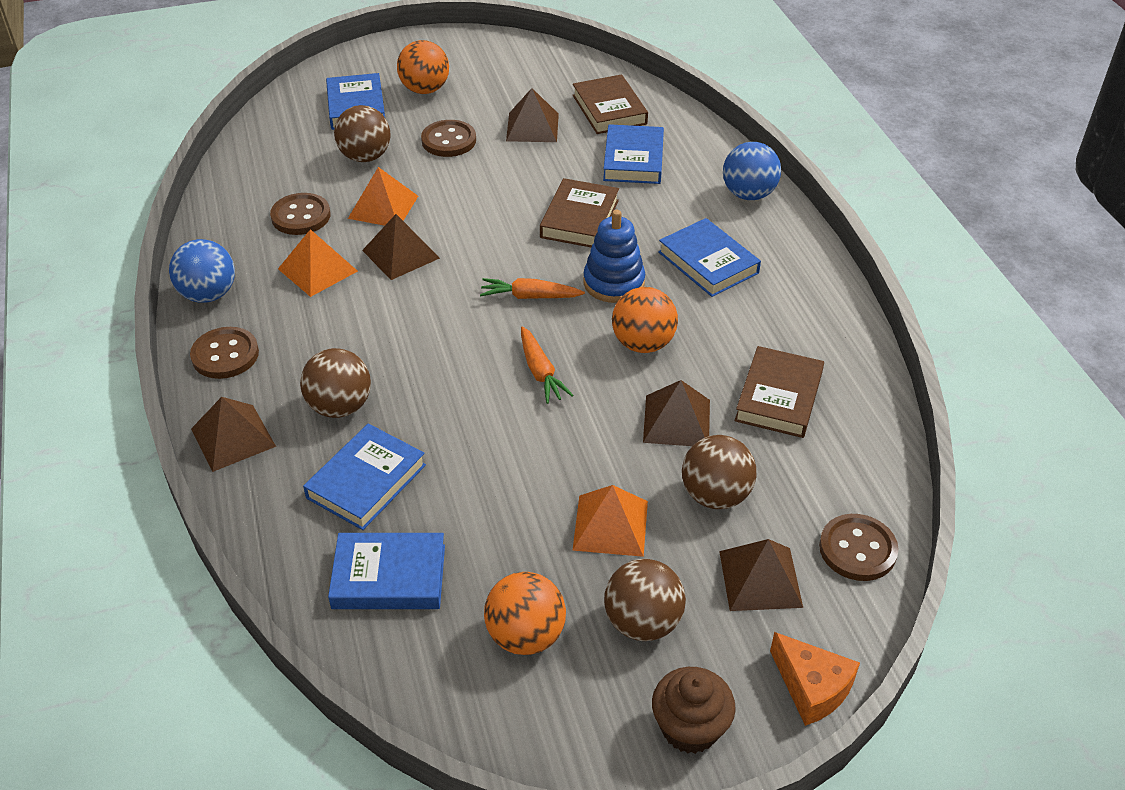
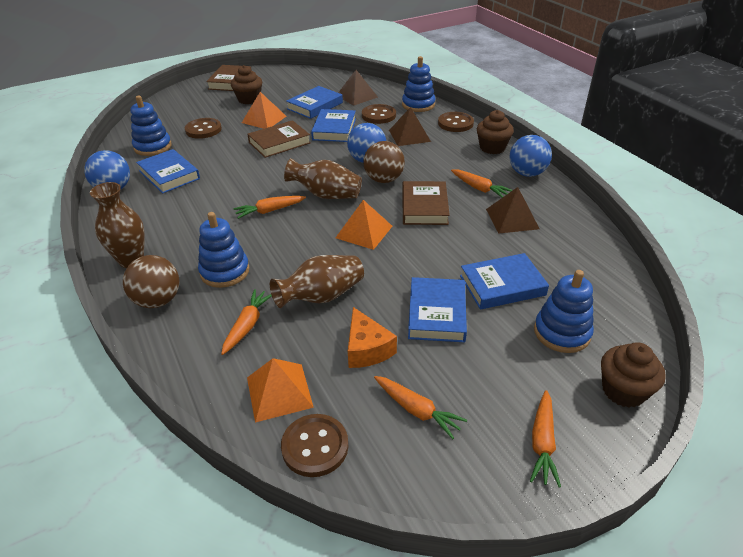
blue ball: 2 -> 3
blue stacking toy: 1 -> 4
brown ball: 4 -> 2
brown cupcake: 1 -> 3
brown pyramid: 5 -> 3
brown vase: 0 -> 3
orange ball: 3 -> 0
orange carrot: 2 -> 5

